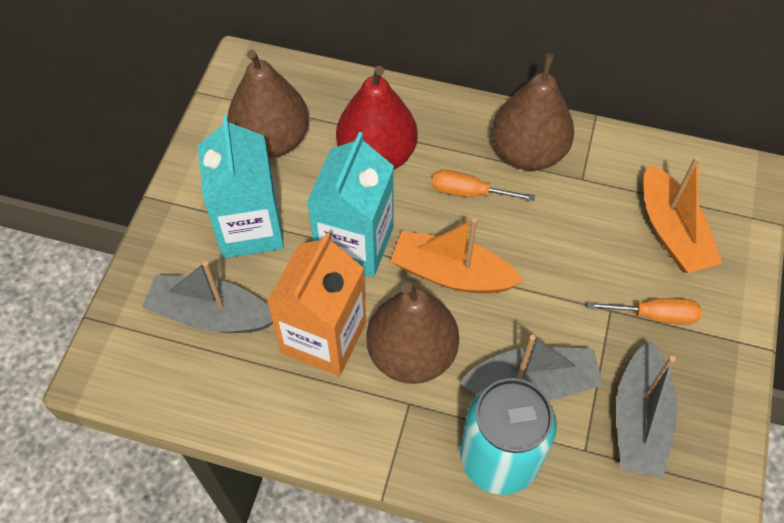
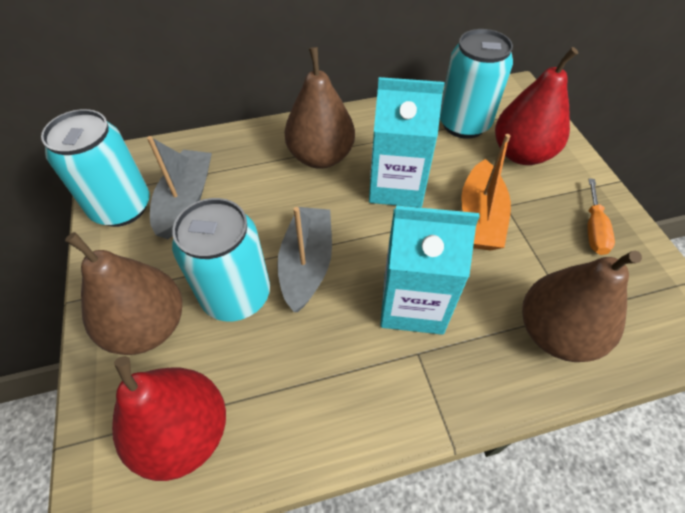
grey boat: 3 -> 2
orange boat: 2 -> 1
orange carton: 1 -> 0
orange screwdriver: 2 -> 1
red pear: 1 -> 2
turquoise can: 1 -> 3

